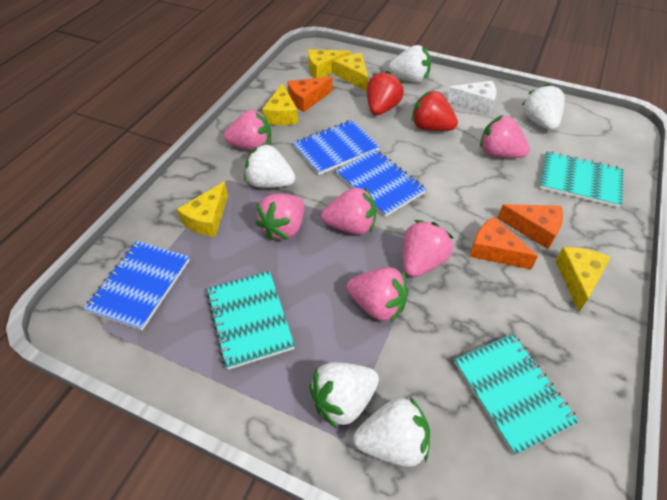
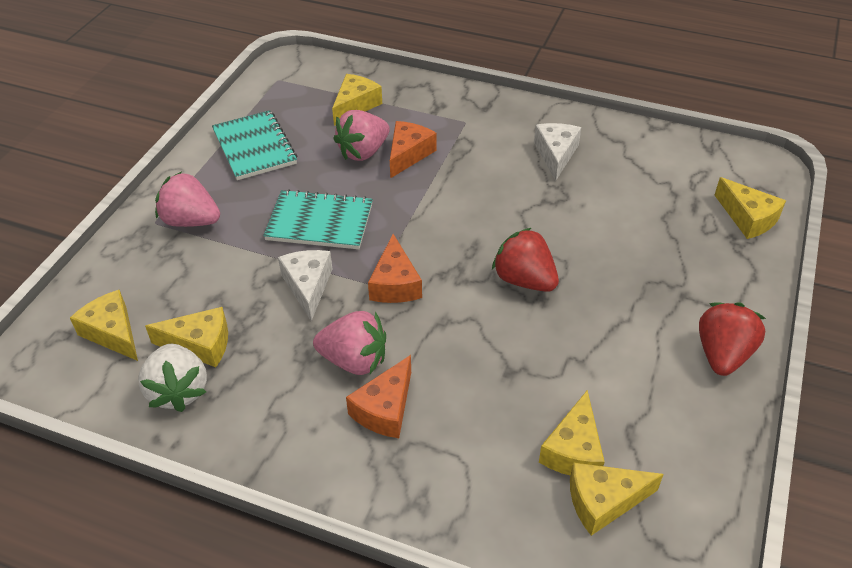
blue notebook: 3 -> 0
pink strawberry: 6 -> 3
turquoise notebook: 3 -> 2
white cheese: 1 -> 2
white strawberry: 5 -> 1
yellow cheese: 5 -> 6

